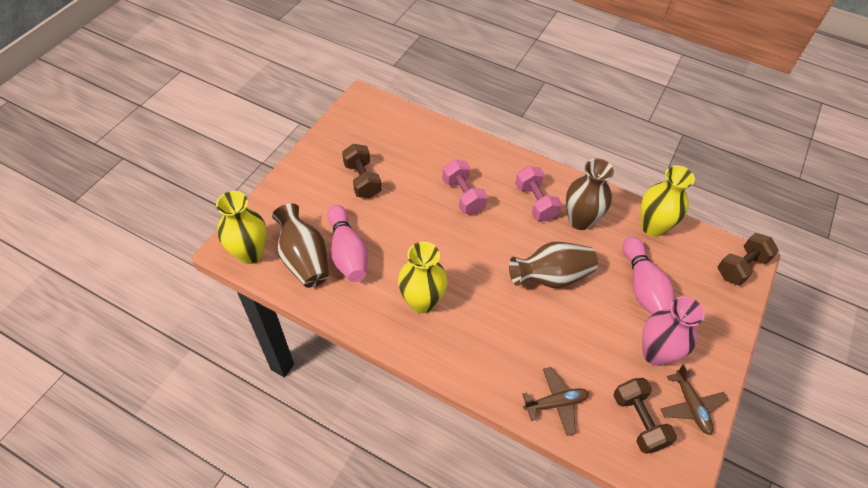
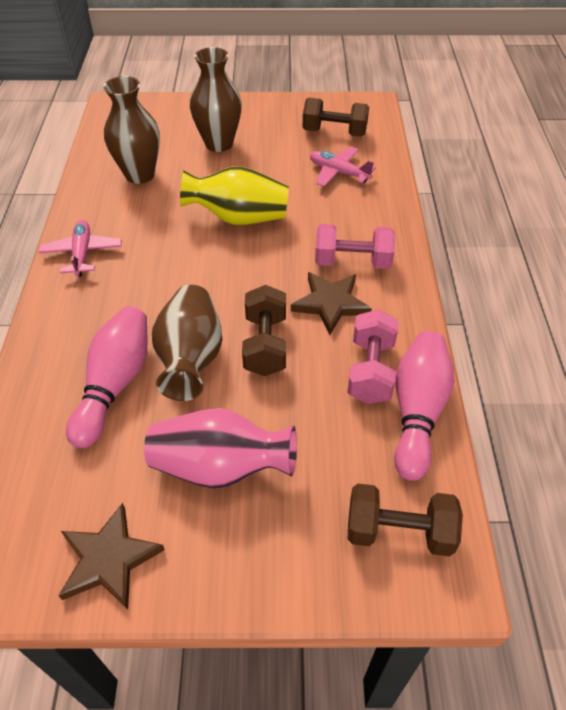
brown plane: 2 -> 0
brown star: 0 -> 2
pink plane: 0 -> 2
yellow vase: 3 -> 1

